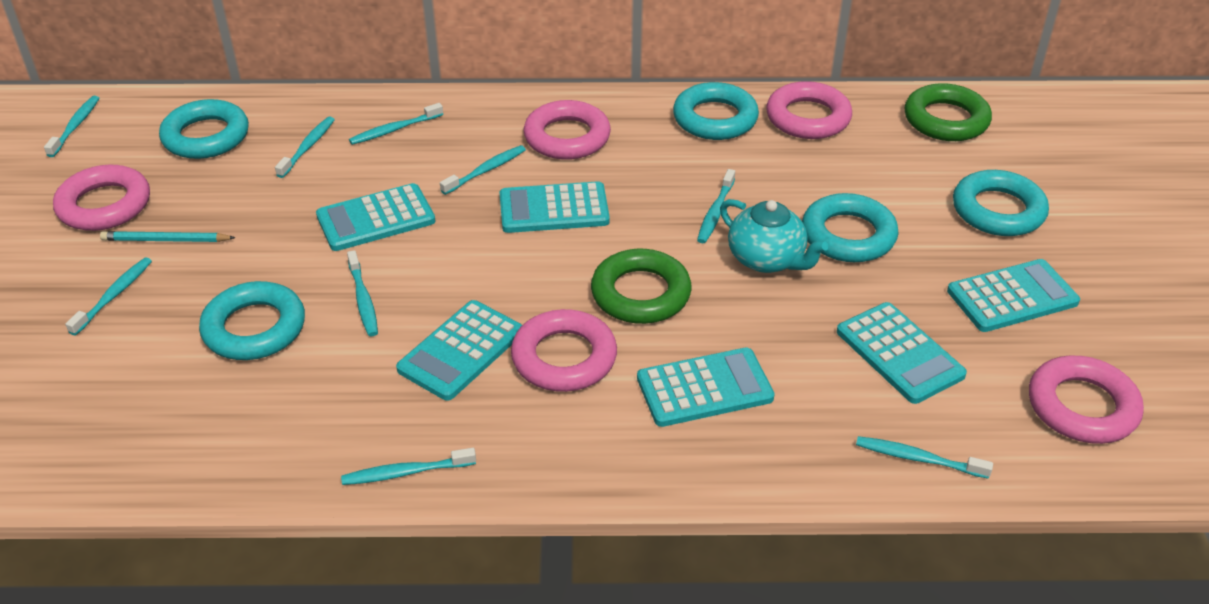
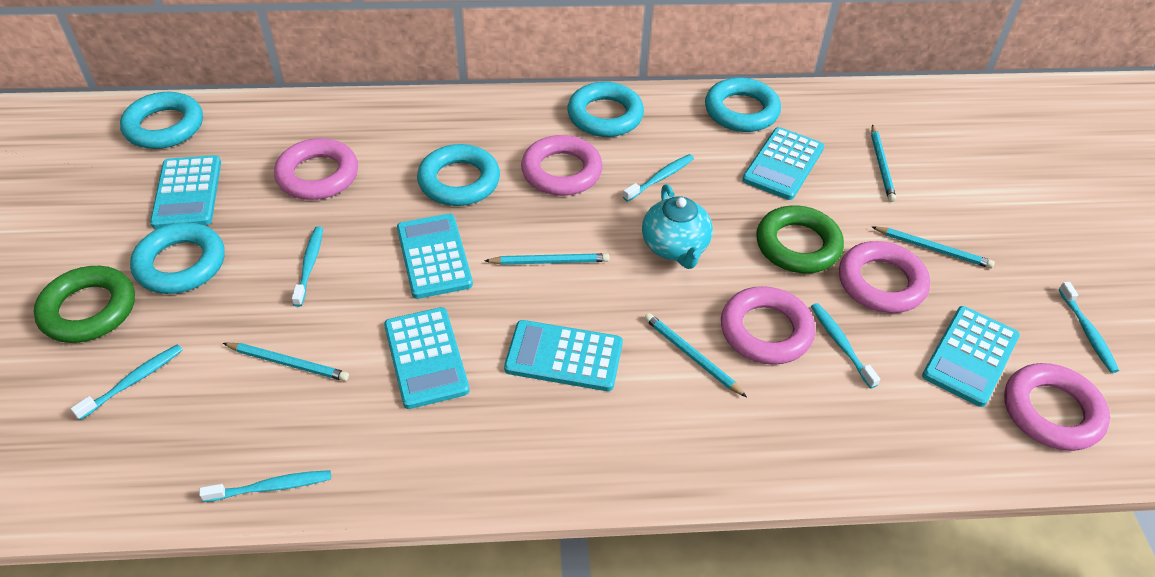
turquoise pencil: 1 -> 5
turquoise toothbrush: 9 -> 6

